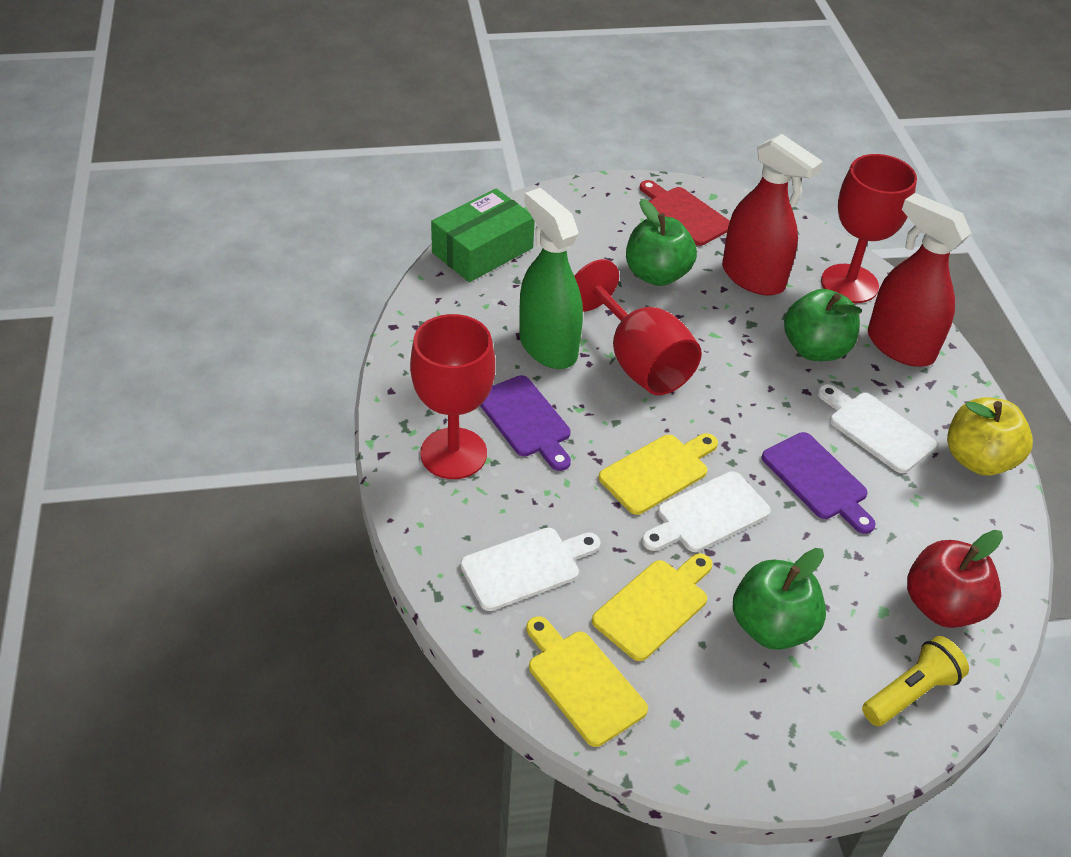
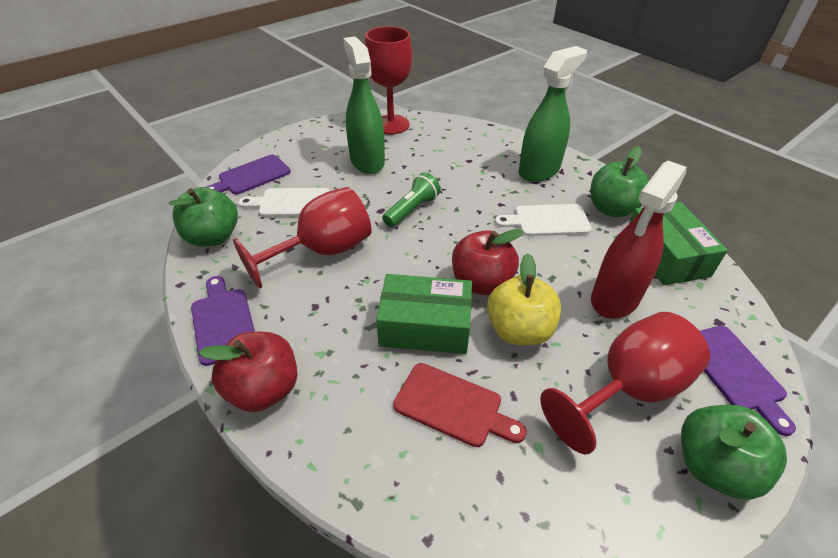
green box: 1 -> 2
green flashlight: 0 -> 1
green spray bottle: 1 -> 2
purple cutting board: 2 -> 3
red apple: 1 -> 2
red spray bottle: 2 -> 1
white cutting board: 3 -> 2
yellow cutting board: 3 -> 0
yellow flashlight: 1 -> 0

